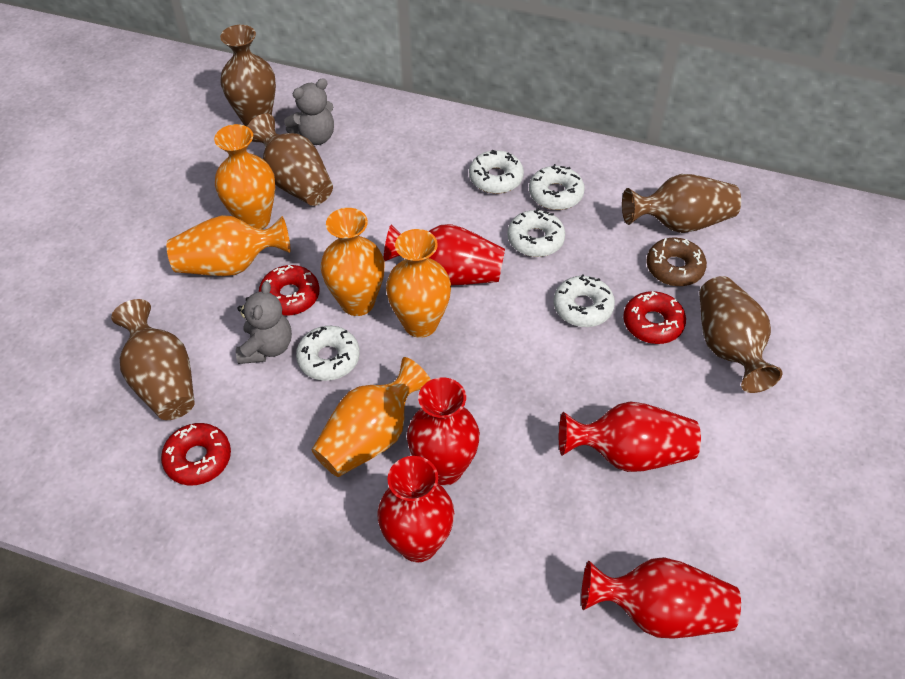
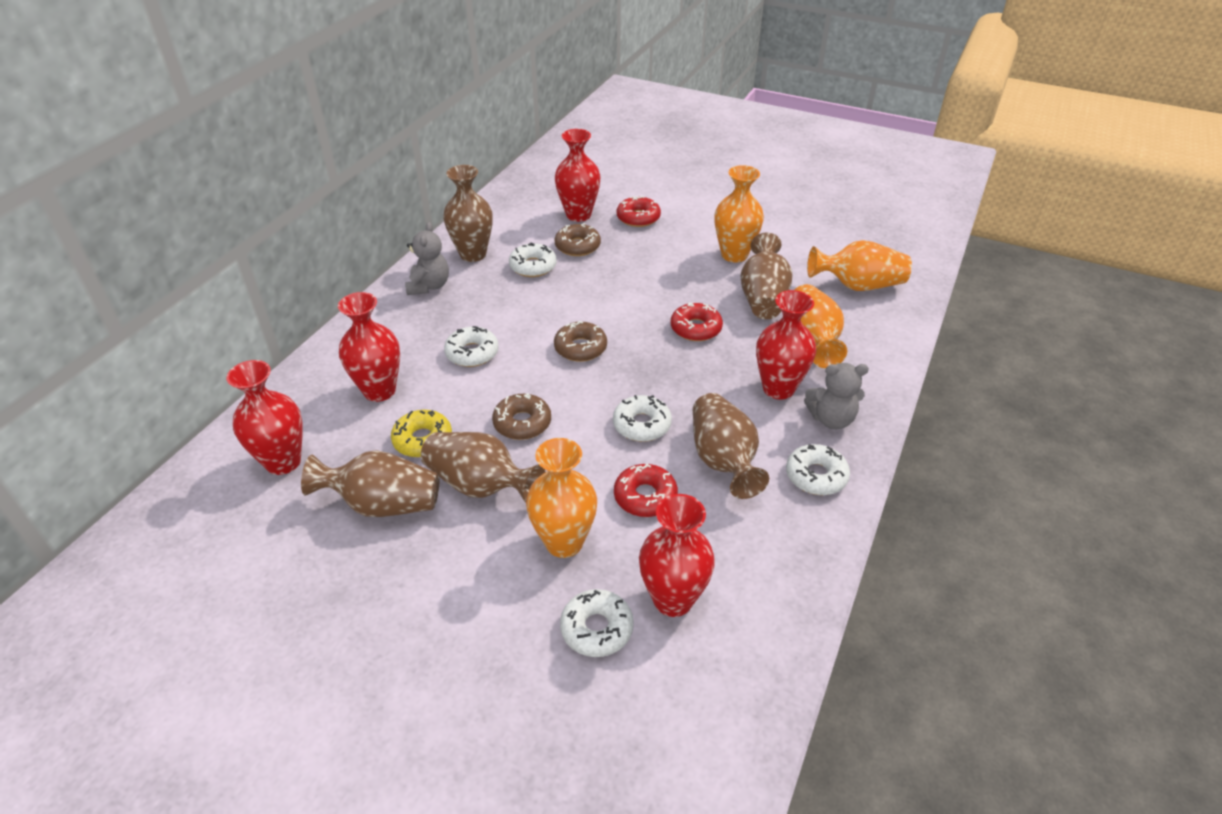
brown donut: 1 -> 3
orange vase: 5 -> 4
yellow donut: 0 -> 1

